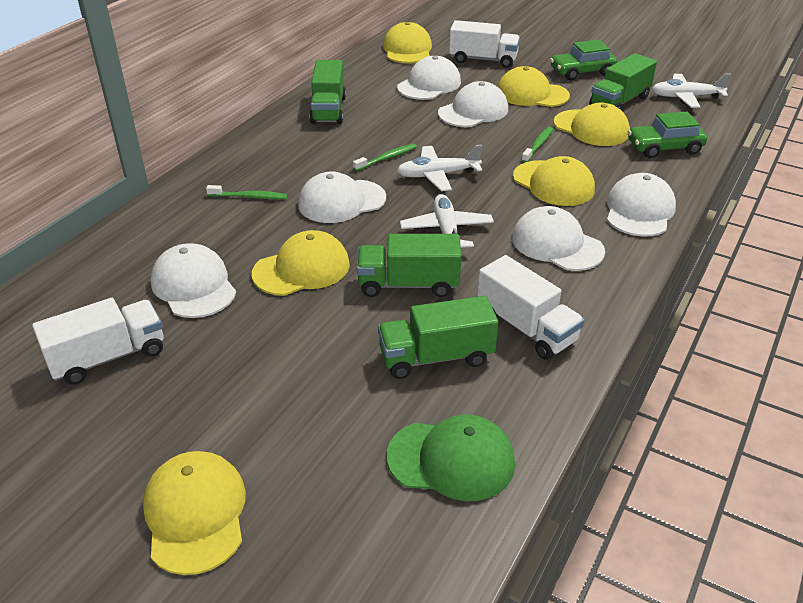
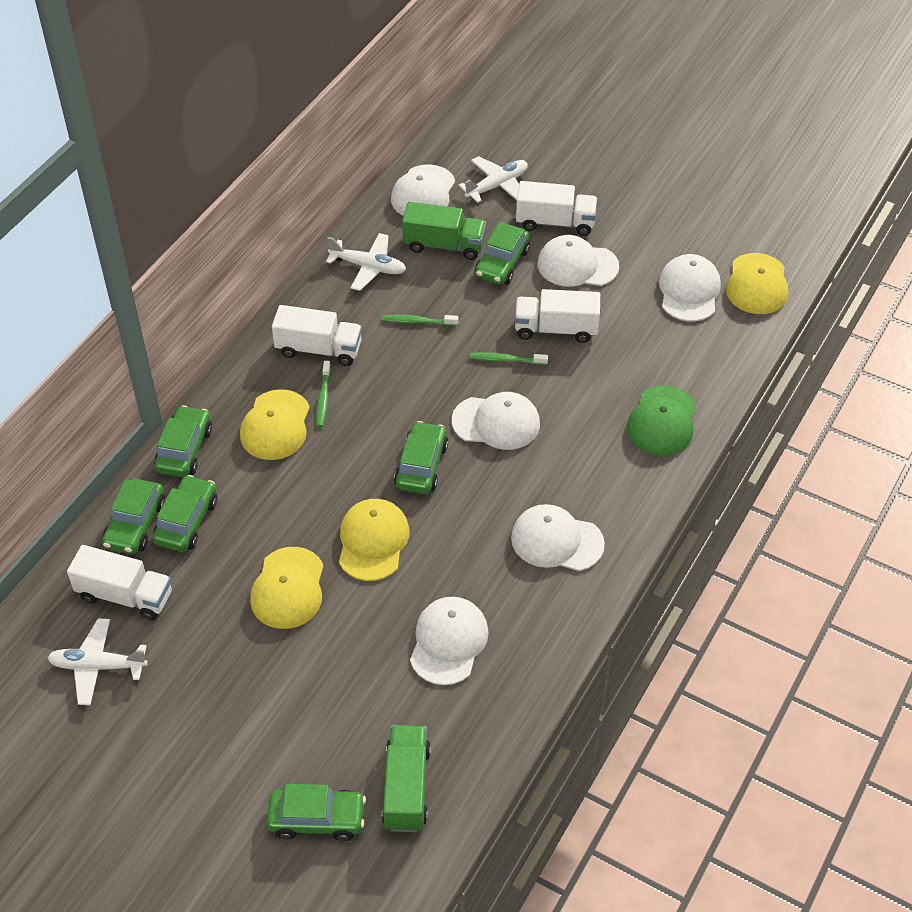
green car: 2 -> 6
green truck: 4 -> 2
white truck: 3 -> 4
yellow cap: 6 -> 4

